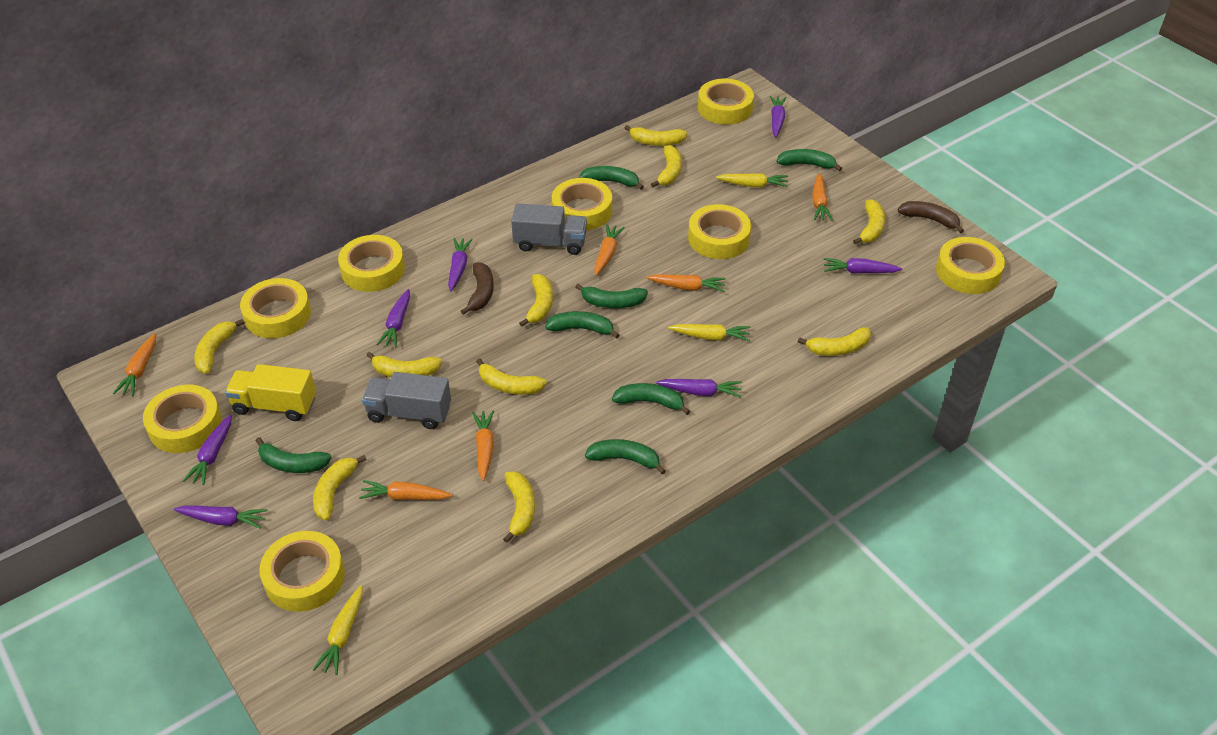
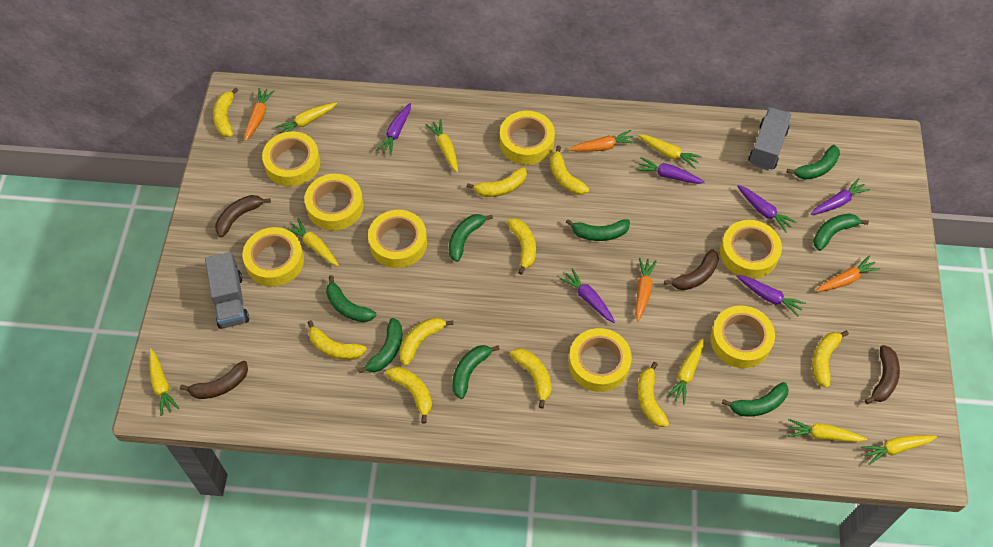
brown banana: 2 -> 4
green banana: 7 -> 8
orange carrot: 6 -> 4
purple carrot: 7 -> 6
yellow carrot: 3 -> 8
yellow truck: 1 -> 0

